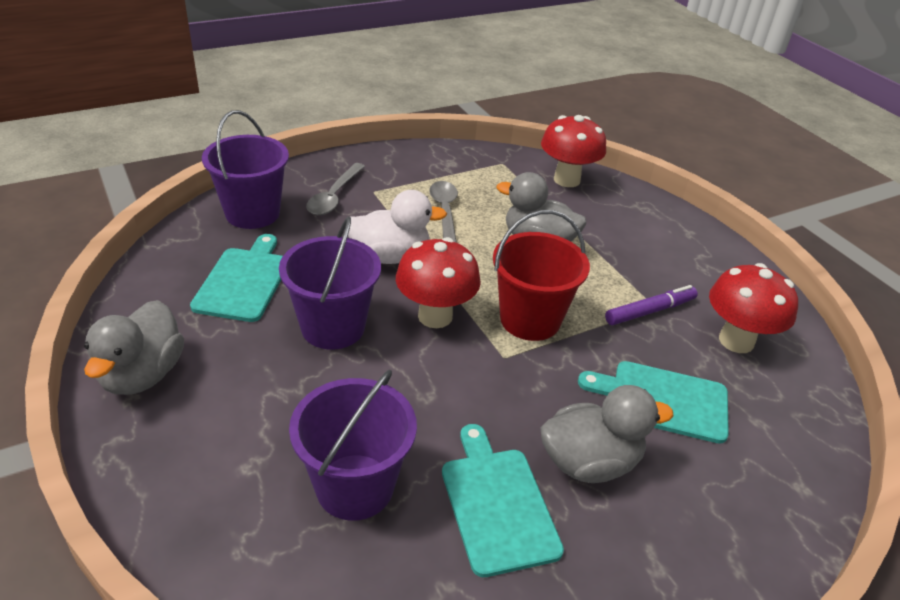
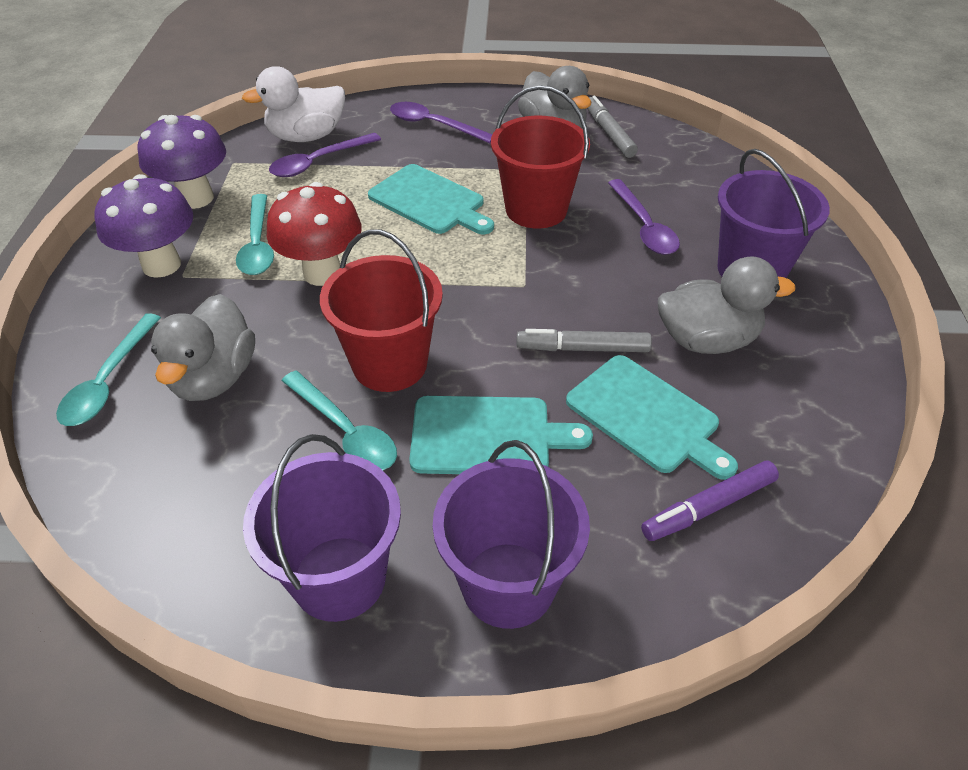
grey marker: 0 -> 2
grey spoon: 2 -> 0
purple mushroom: 0 -> 2
purple spoon: 0 -> 3
red bucket: 1 -> 2
red mushroom: 3 -> 1
turquoise spoon: 0 -> 3

